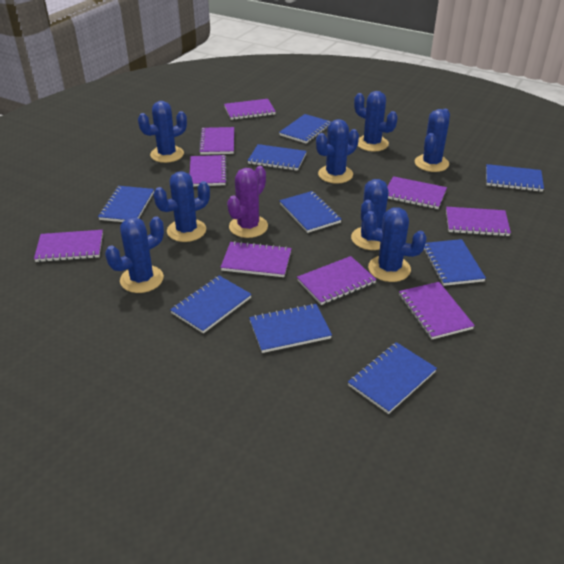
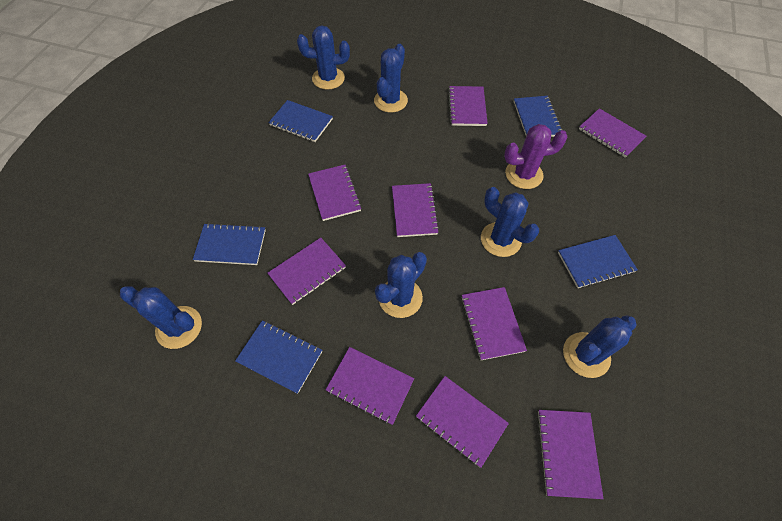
blue cactus: 8 -> 6
blue notebook: 9 -> 5

